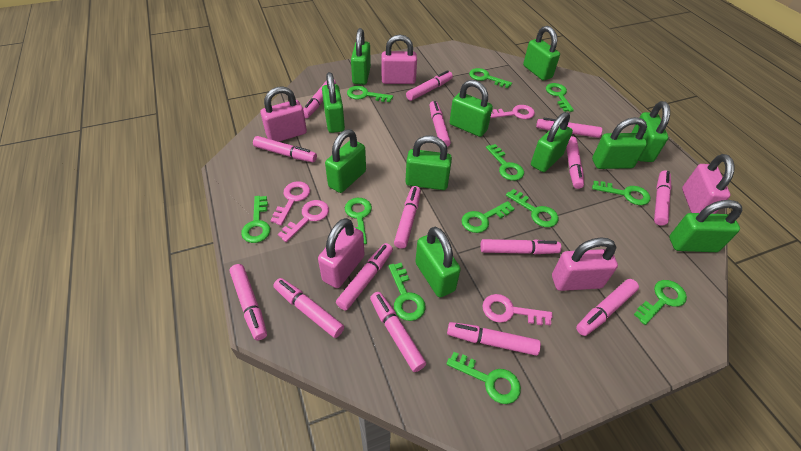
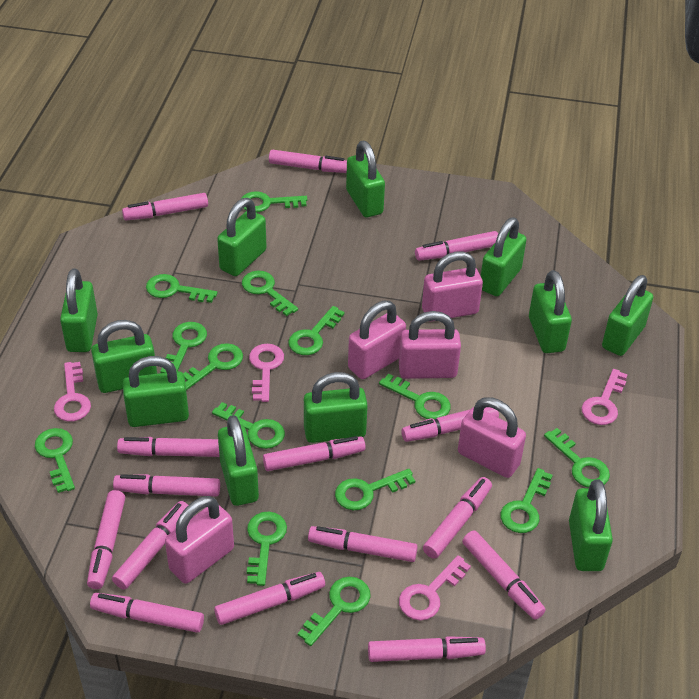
green key: 12 -> 14

